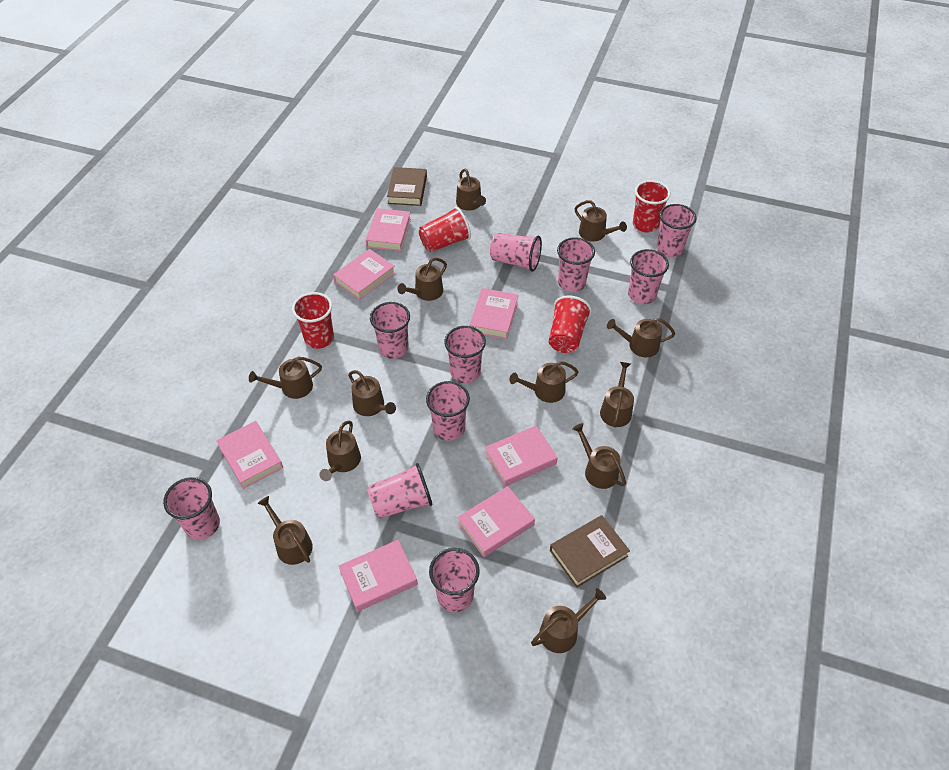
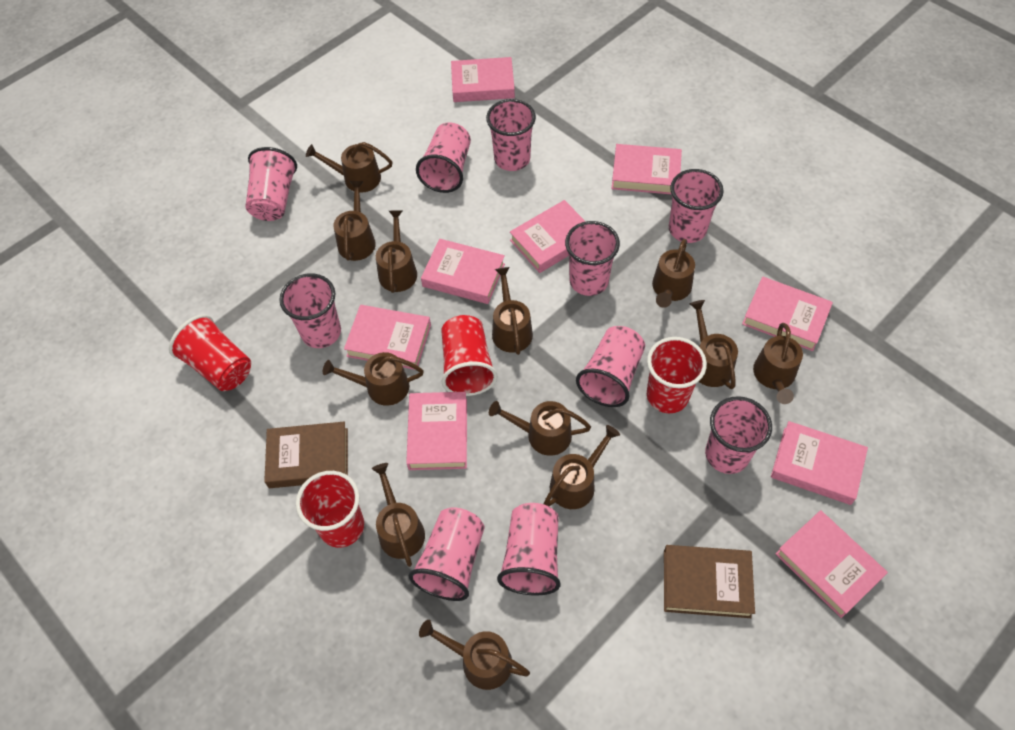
pink book: 7 -> 9

